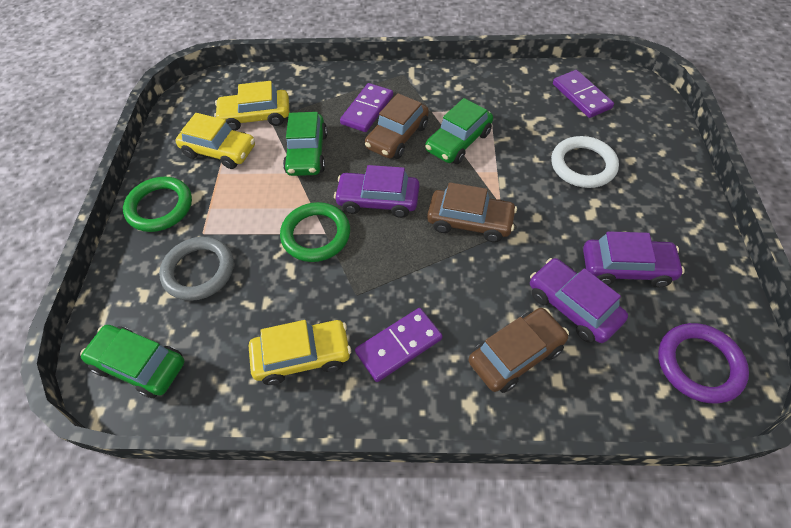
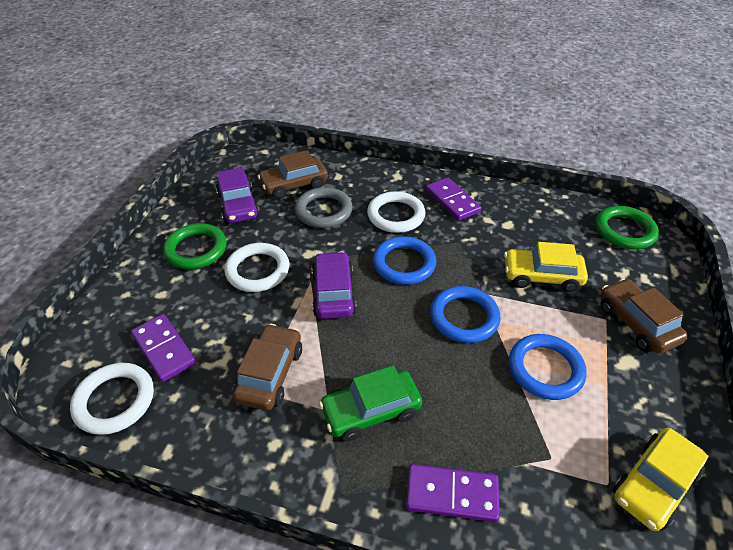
blue ring: 0 -> 3
green car: 3 -> 1
purple car: 3 -> 2
purple ring: 1 -> 0
white ring: 1 -> 3
yellow car: 3 -> 2

